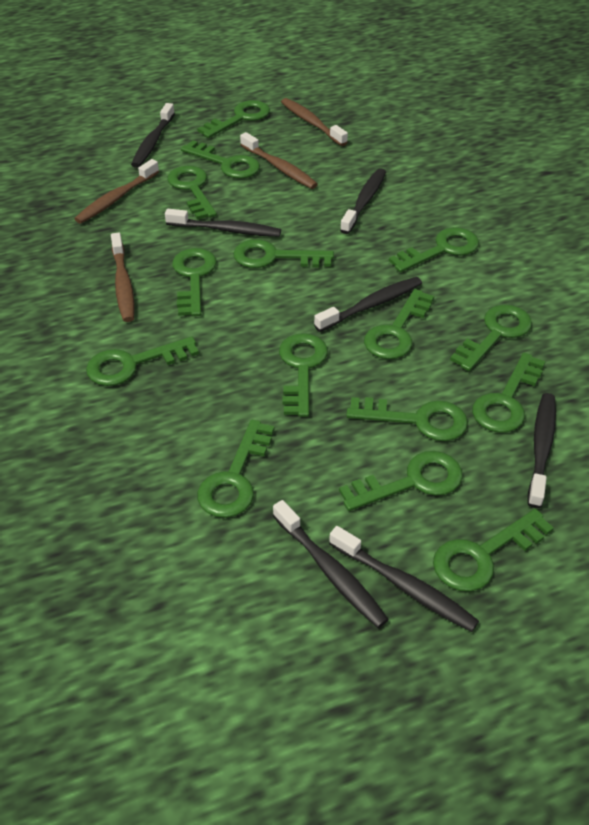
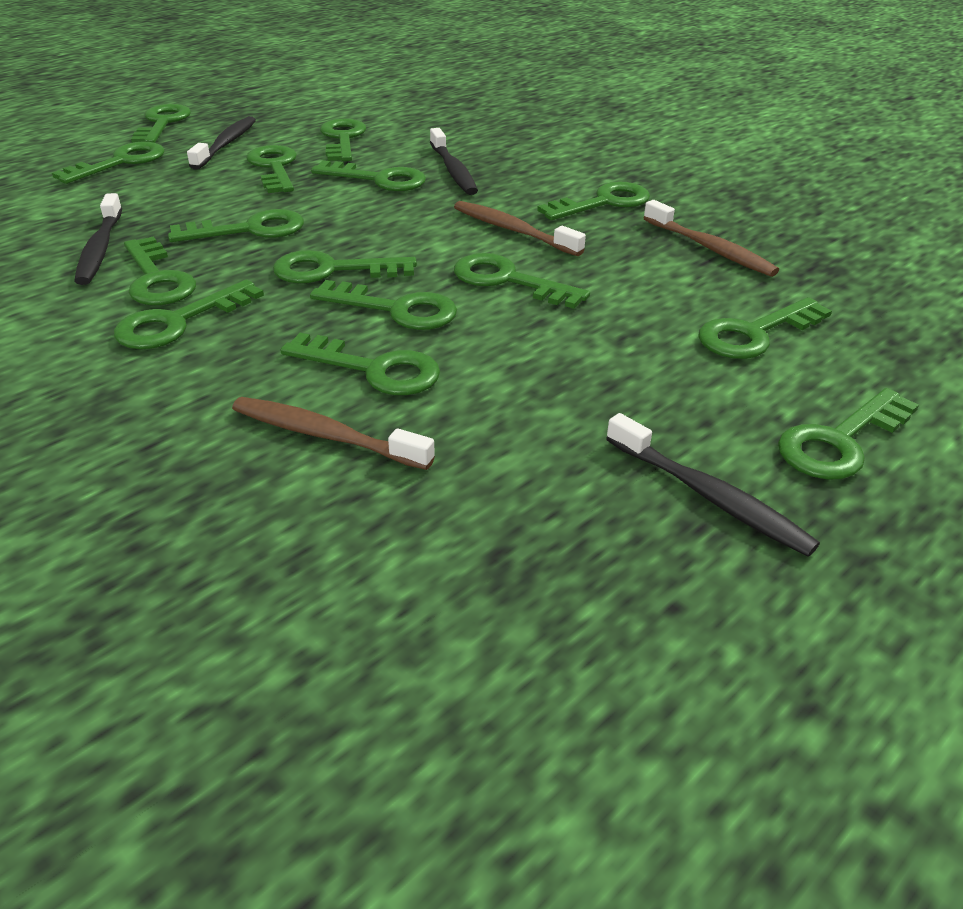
black toothbrush: 7 -> 4
brown toothbrush: 4 -> 3

